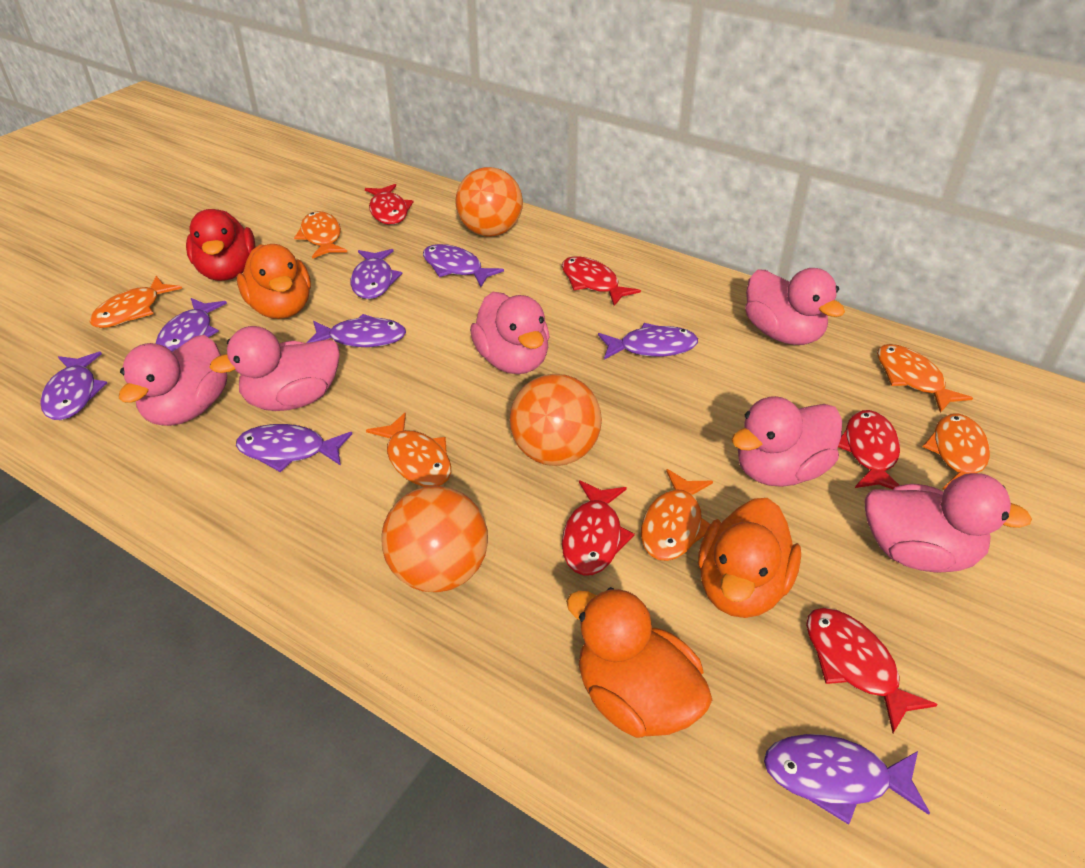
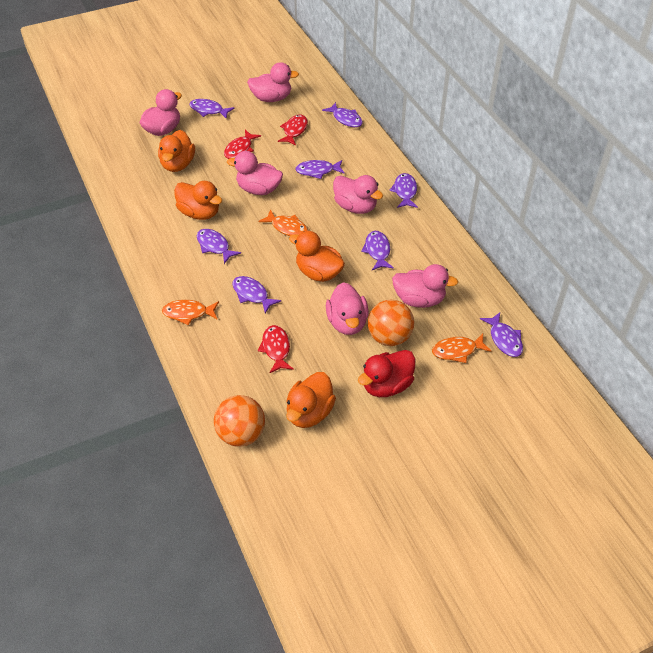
orange ball: 3 -> 2
orange duck: 3 -> 4
orange fish: 6 -> 3
red fish: 5 -> 3

